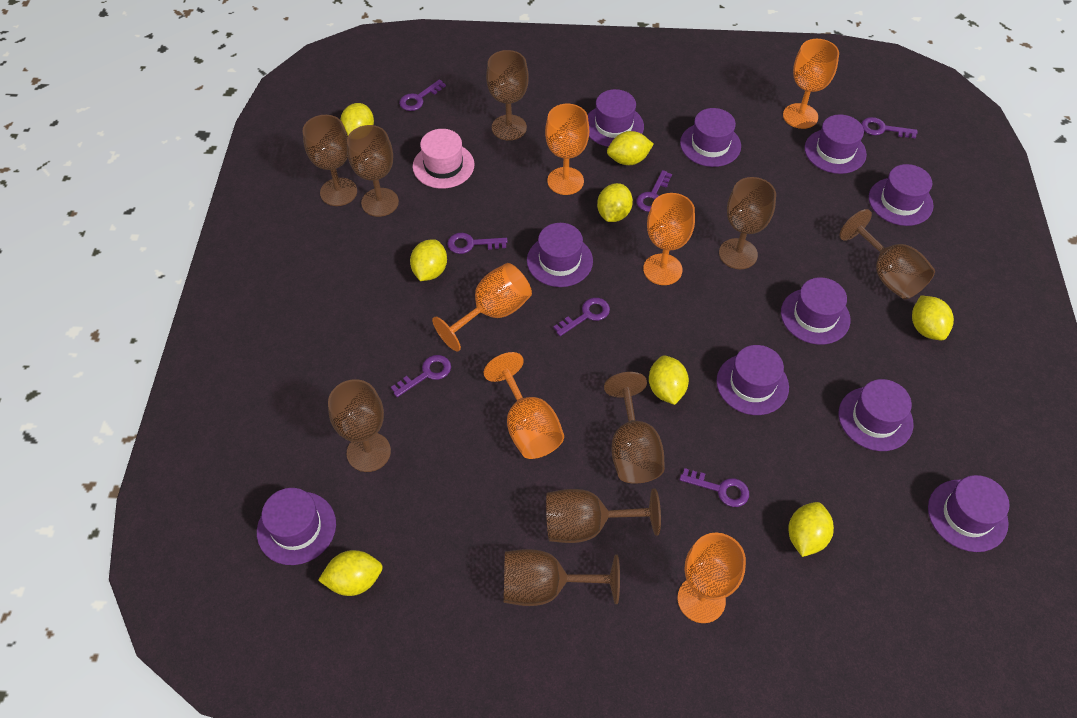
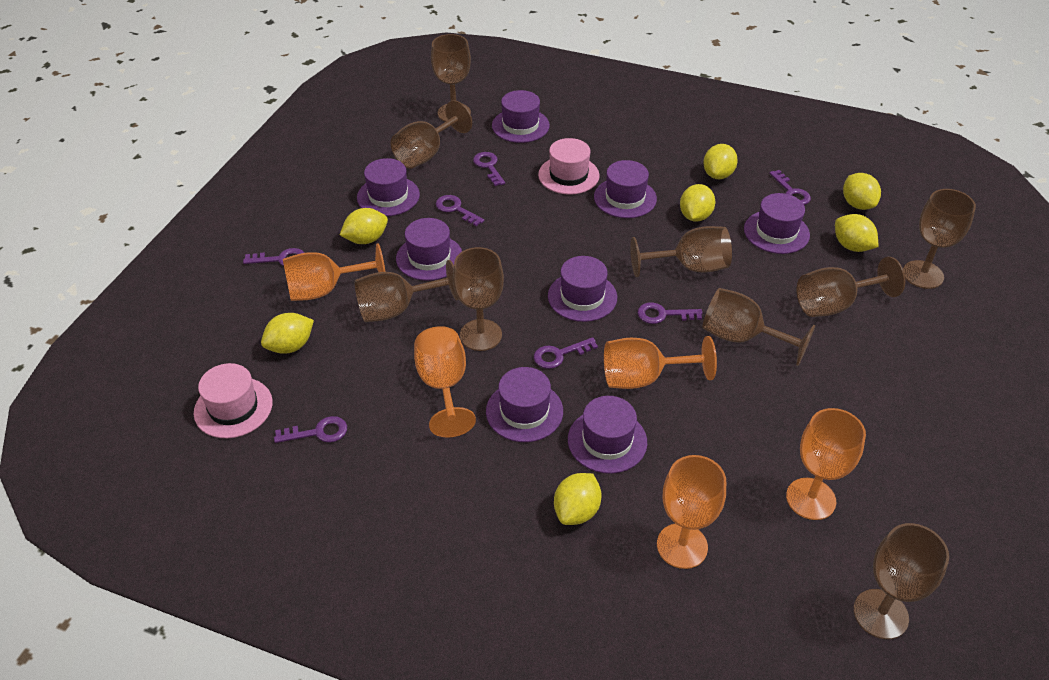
orange goblet: 6 -> 5
pink hat: 1 -> 2
purple hat: 10 -> 8
yellow lemon: 8 -> 7

